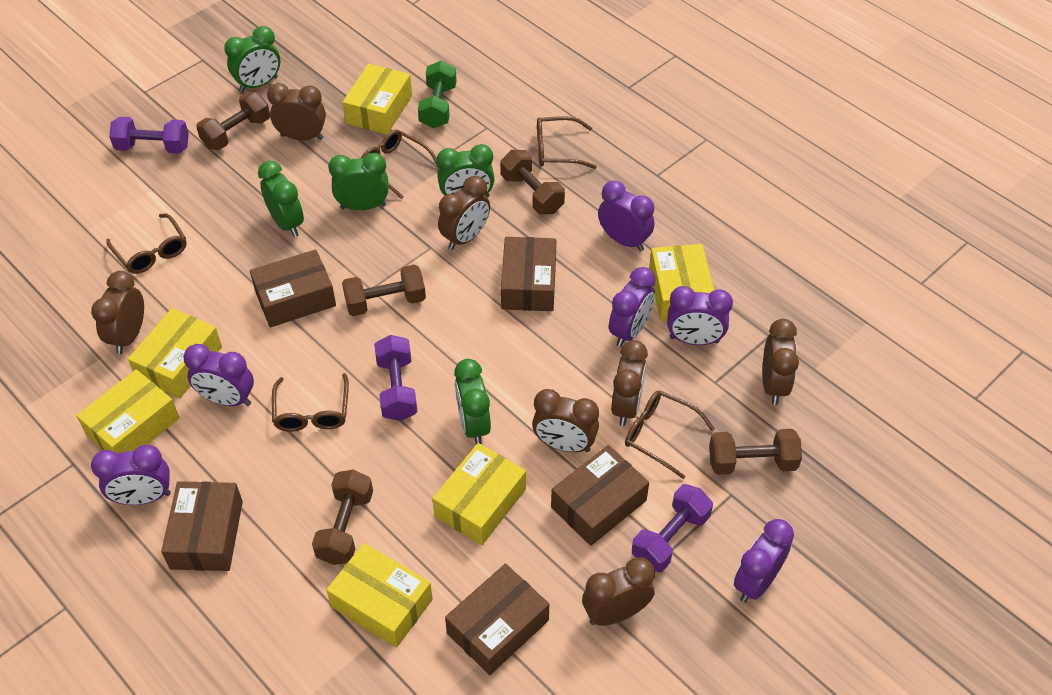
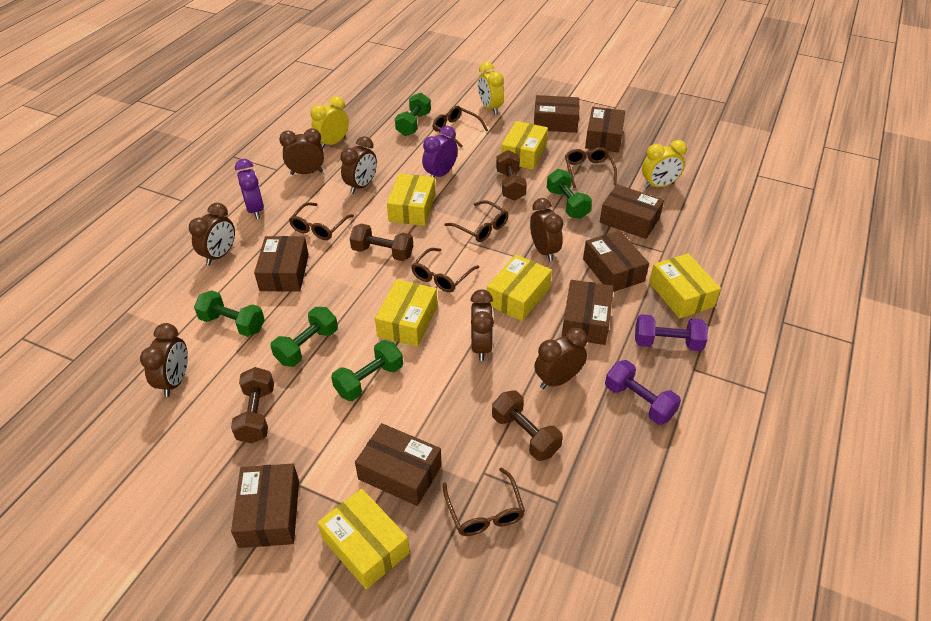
brown box: 5 -> 8
brown dumbbell: 5 -> 4
brown glasses: 5 -> 6
green clock: 5 -> 0
green dumbbell: 1 -> 5
purple clock: 6 -> 2
purple dumbbell: 3 -> 2
yellow clock: 0 -> 3

